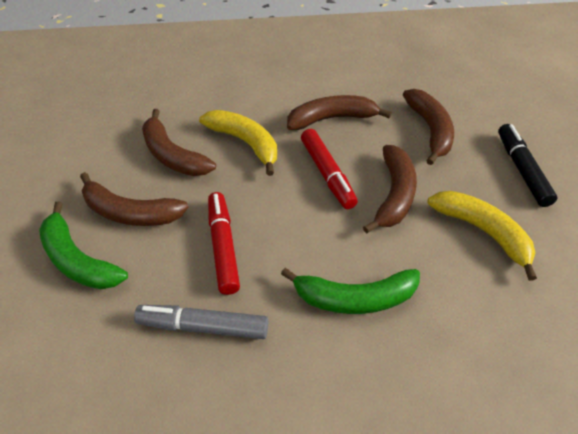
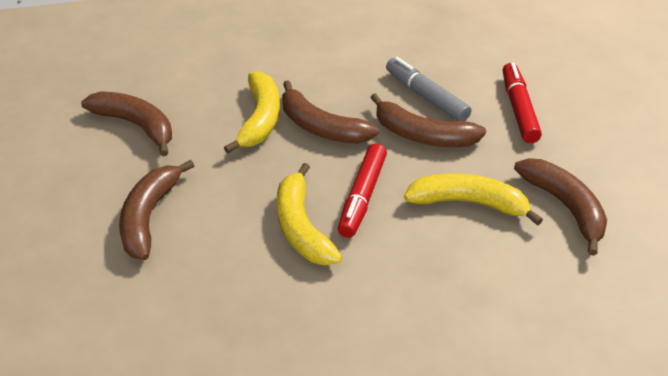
black marker: 1 -> 0
green banana: 2 -> 0
yellow banana: 2 -> 3

